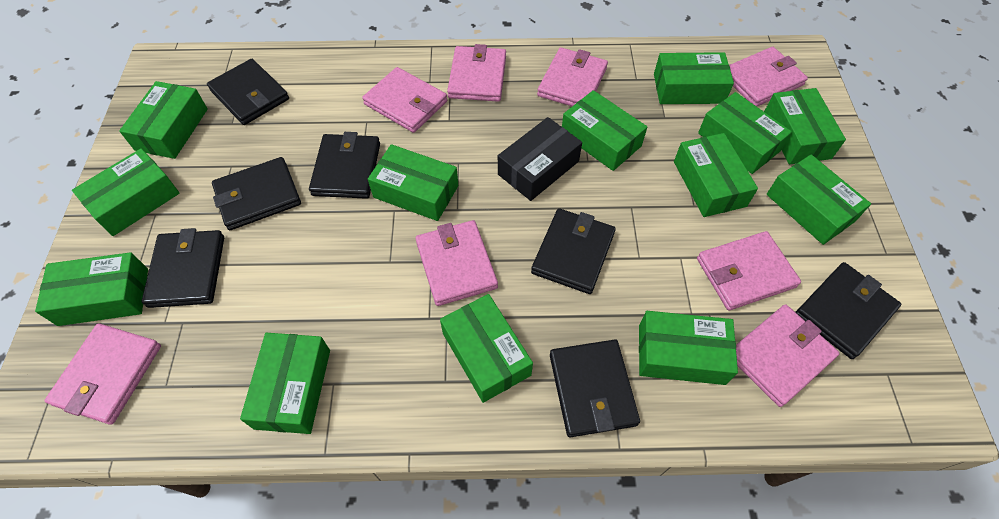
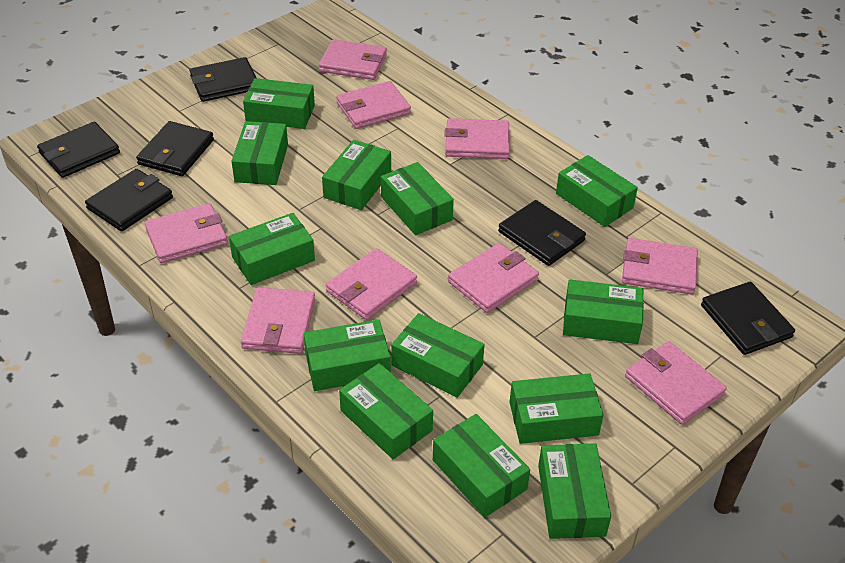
black box: 1 -> 0
black wallet: 7 -> 6
pink wallet: 8 -> 9

